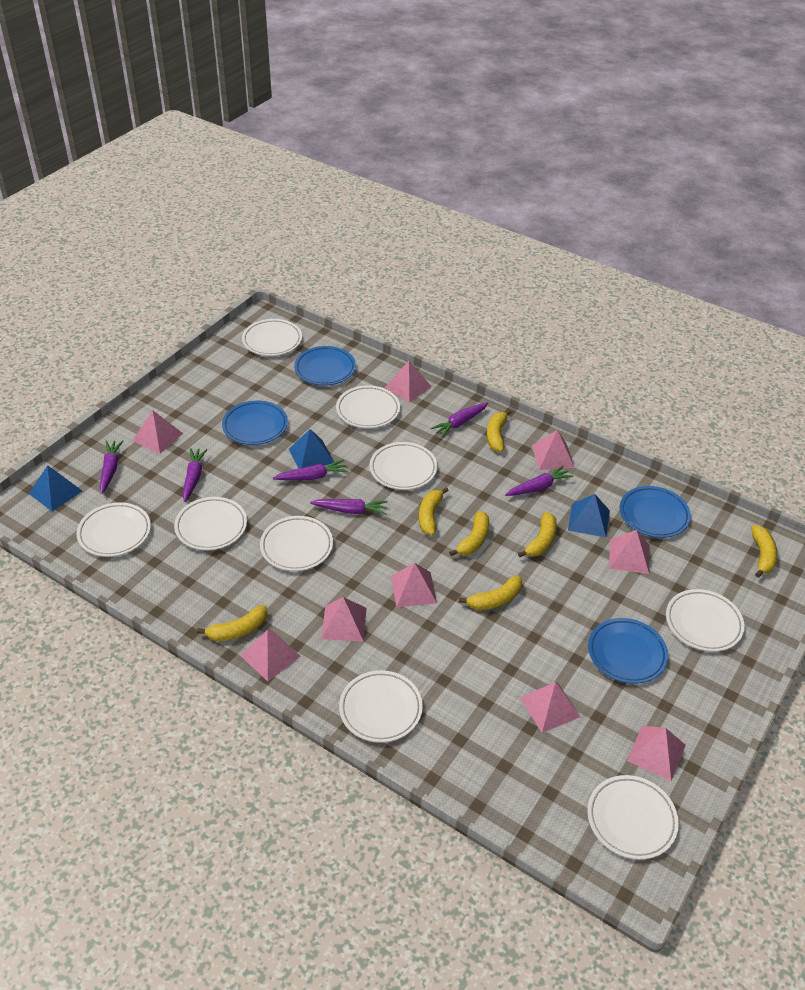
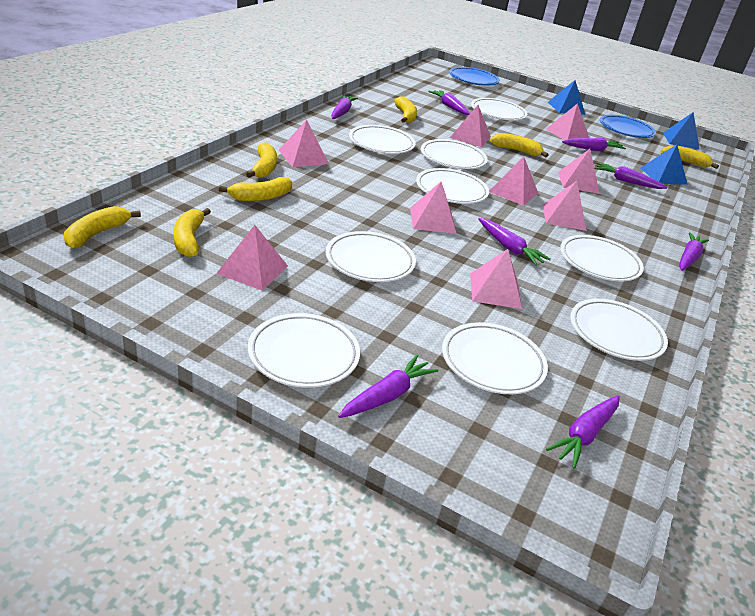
blue plate: 4 -> 2
purple carrot: 6 -> 8

